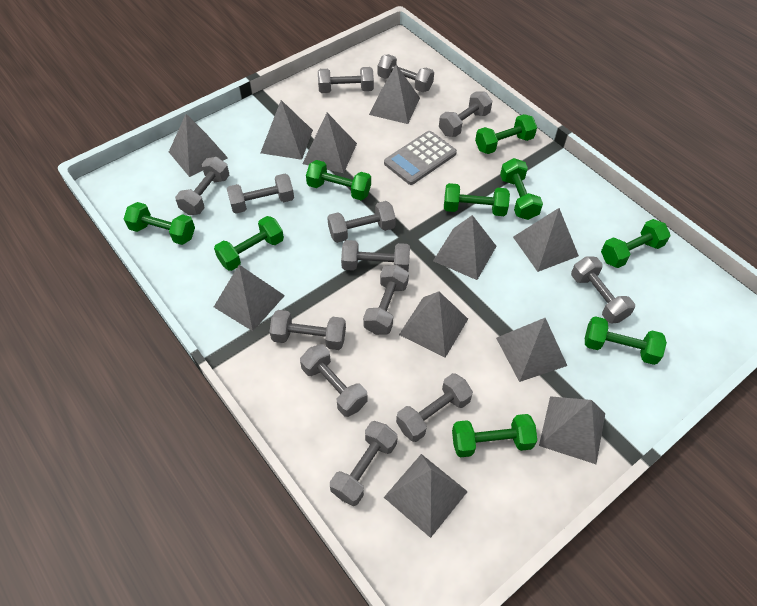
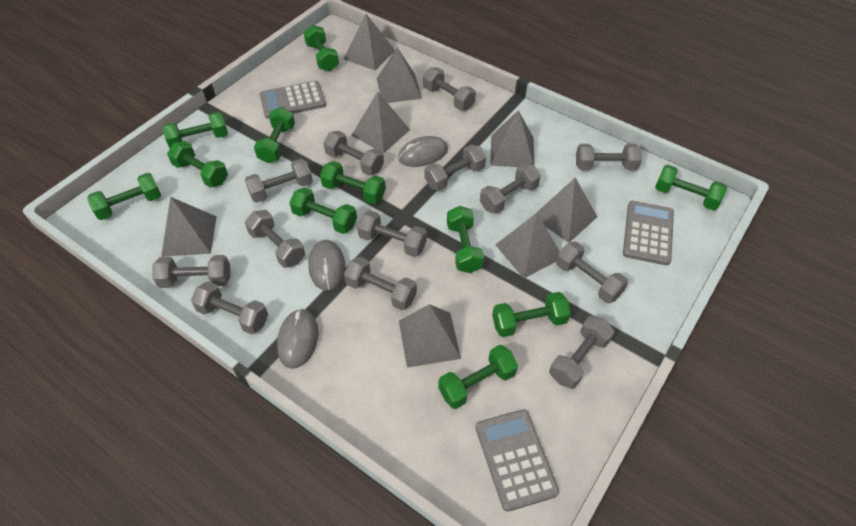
green dumbbell: 9 -> 11
grey calculator: 1 -> 3
grey mouse: 0 -> 3
grey pyramid: 11 -> 8

